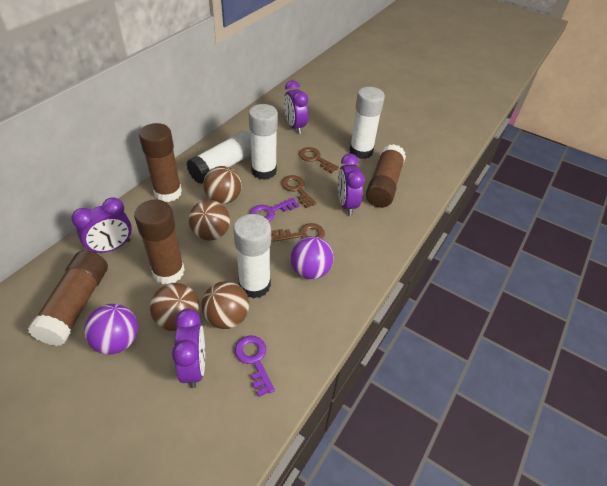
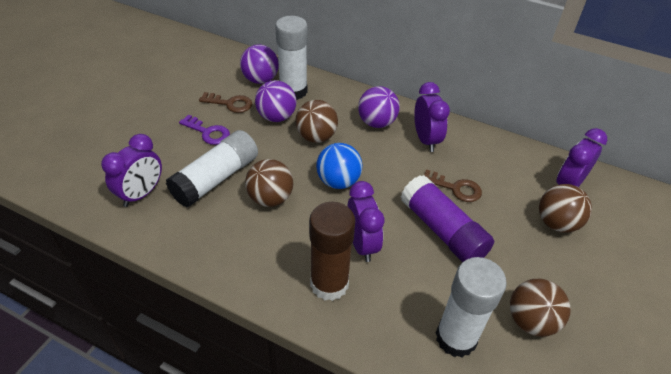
blue ball: 0 -> 1
brown glue stick: 4 -> 1
brown key: 3 -> 2
purple ball: 2 -> 3
purple glue stick: 0 -> 1
purple key: 2 -> 1
white glue stick: 4 -> 3

